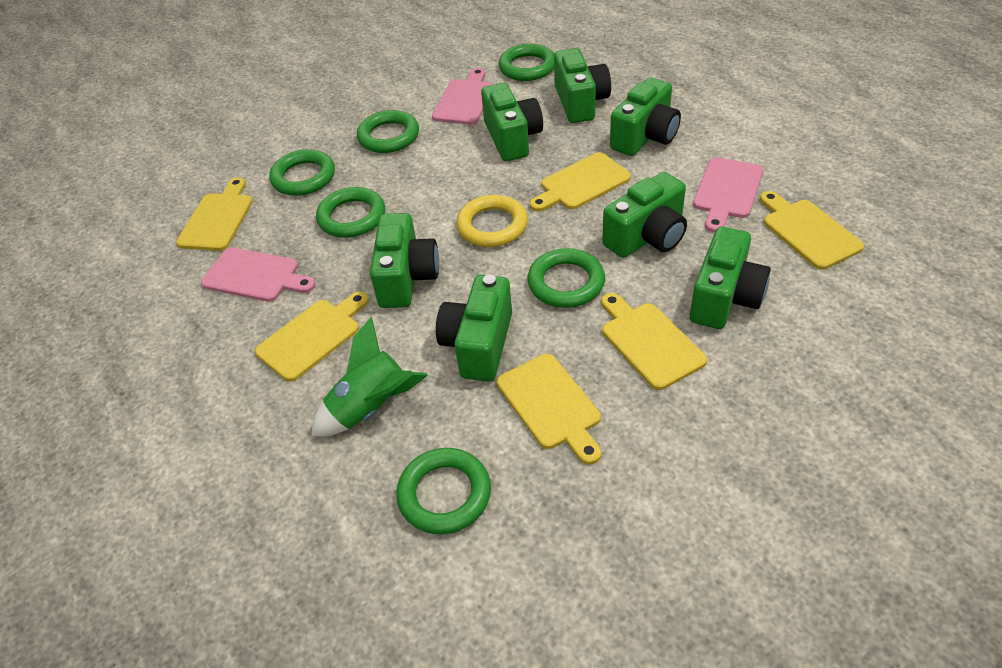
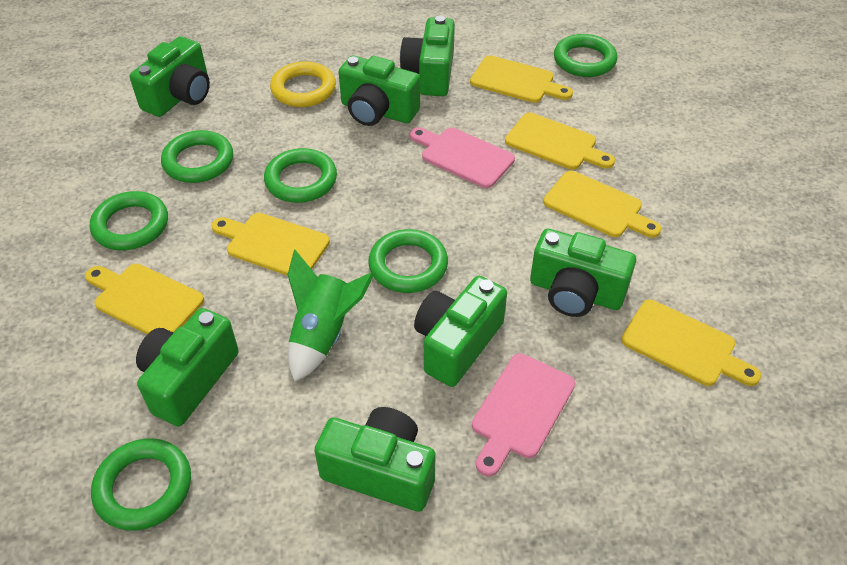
pink cutting board: 3 -> 2

